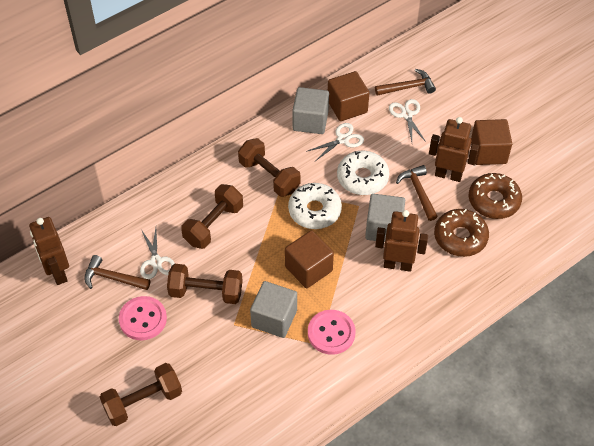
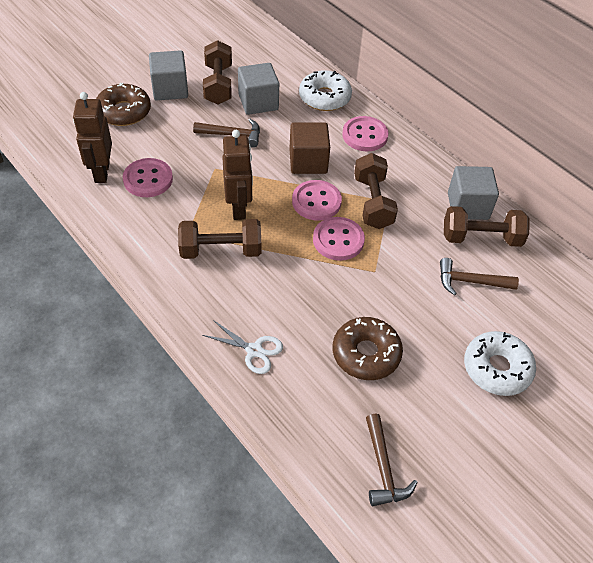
brown cube: 3 -> 1
brown robot: 3 -> 2
pink button: 2 -> 4
white scissors: 3 -> 1

